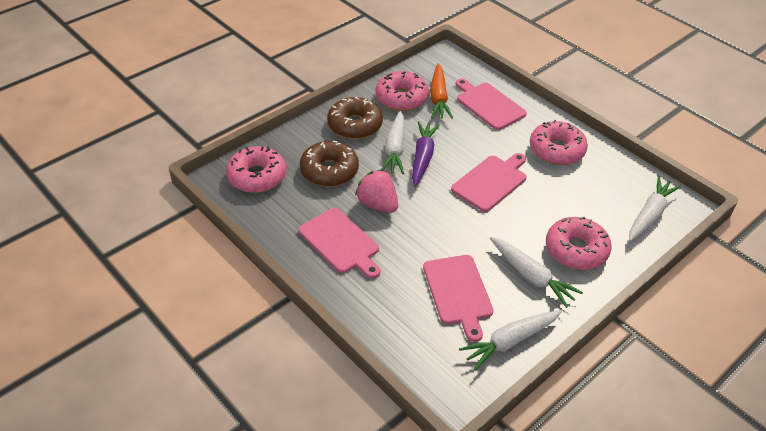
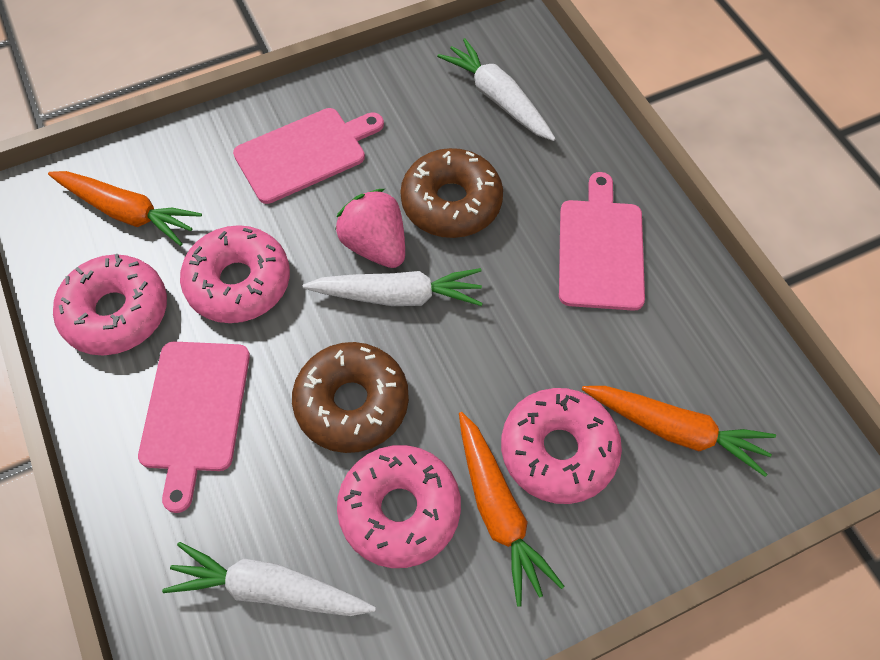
orange carrot: 1 -> 3
pink cutting board: 4 -> 3
purple carrot: 1 -> 0
white carrot: 4 -> 3

